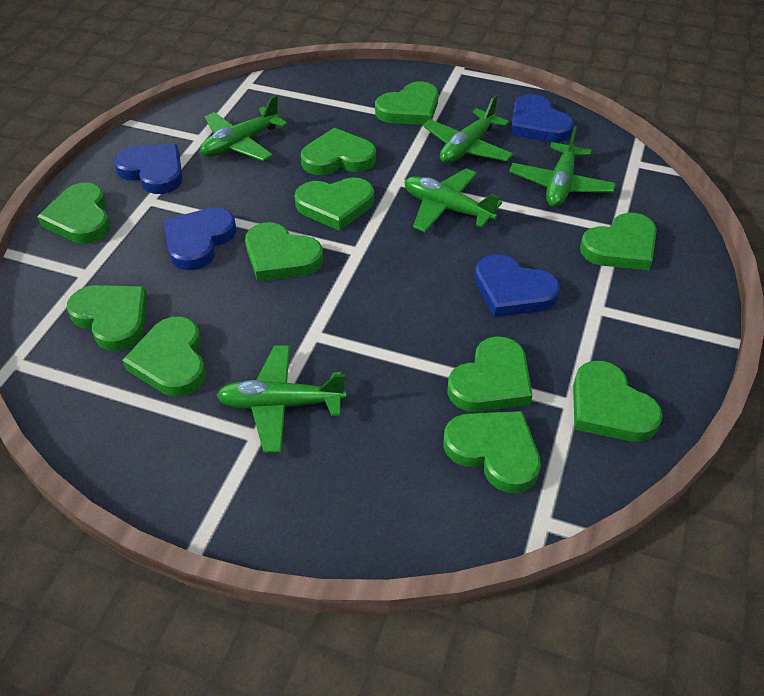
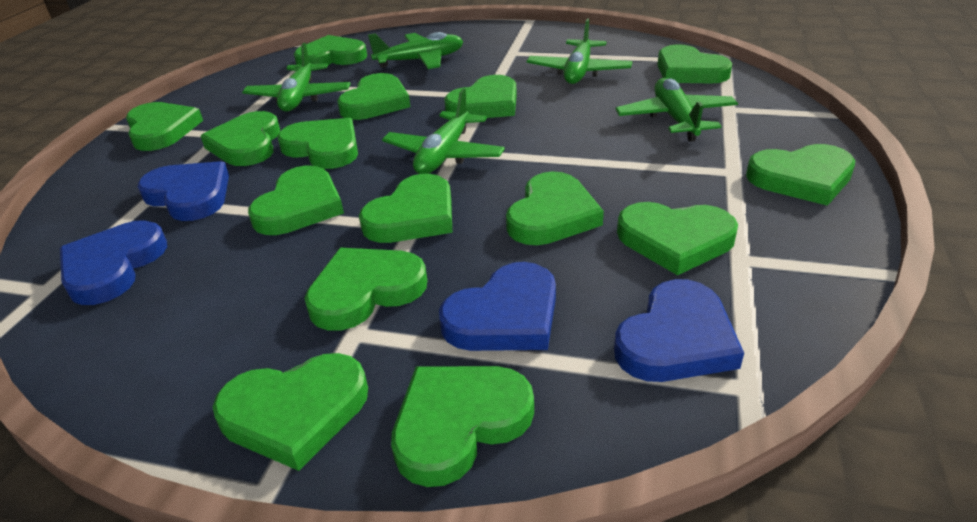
green heart: 11 -> 15

